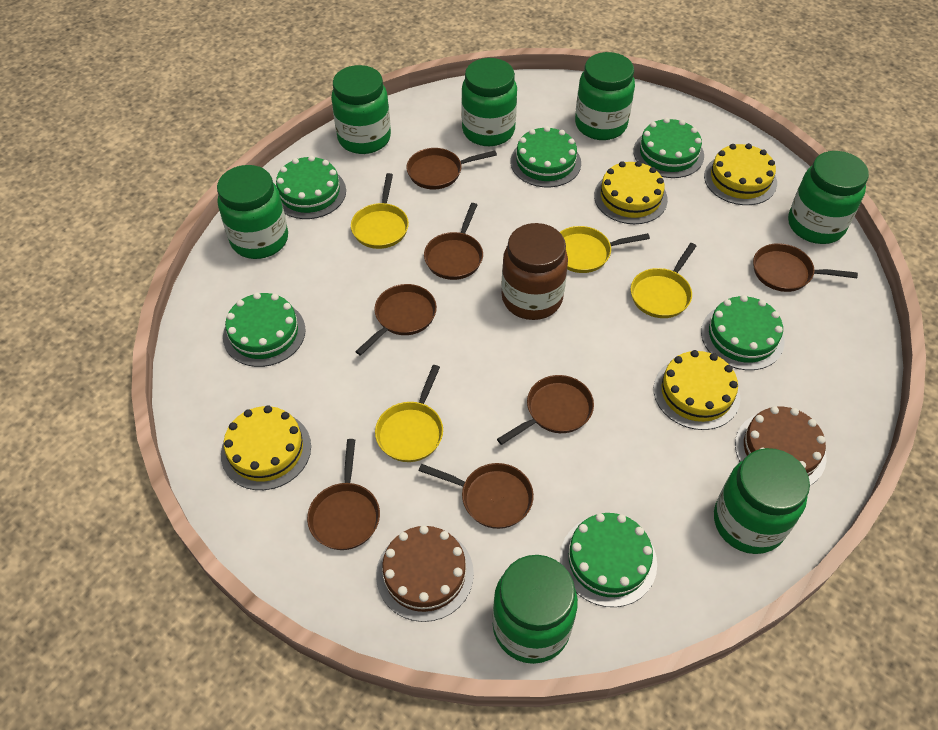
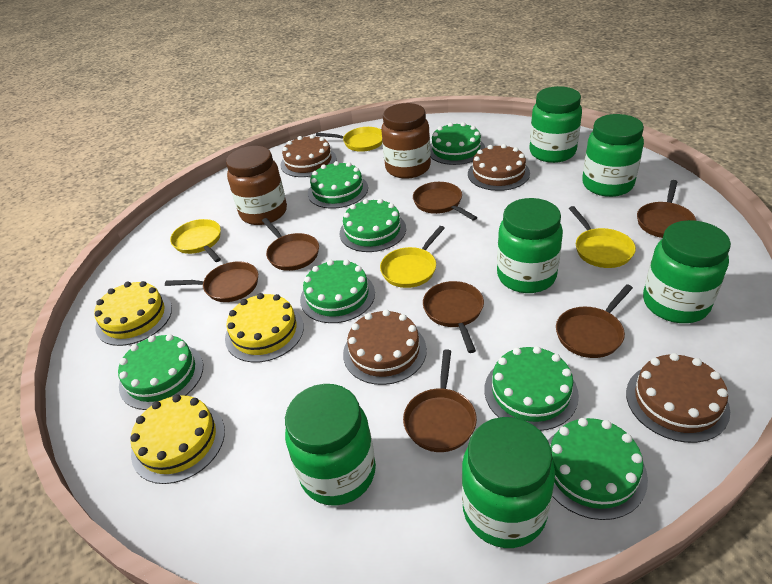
brown cake: 2 -> 4
brown jar: 1 -> 2
green cake: 6 -> 7
green jar: 7 -> 6
yellow cake: 4 -> 3

